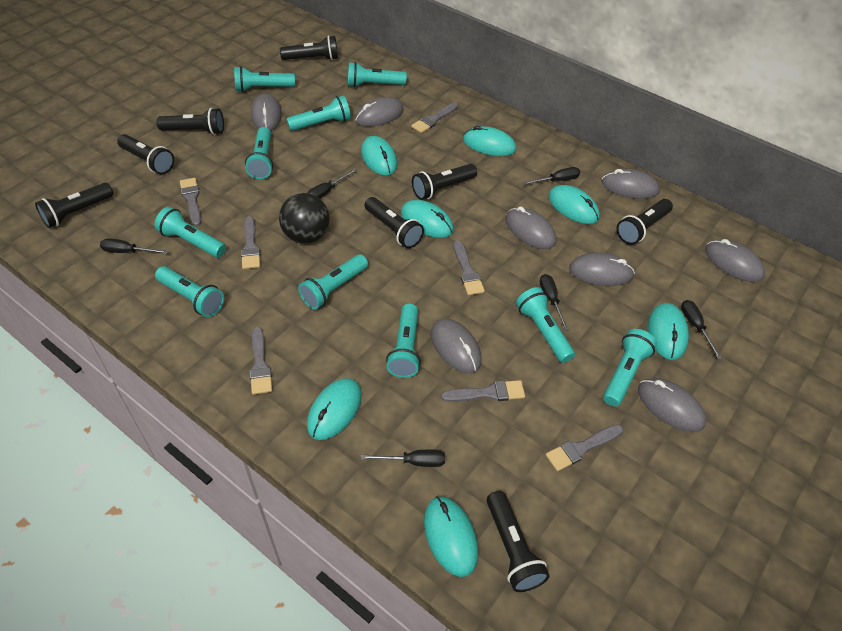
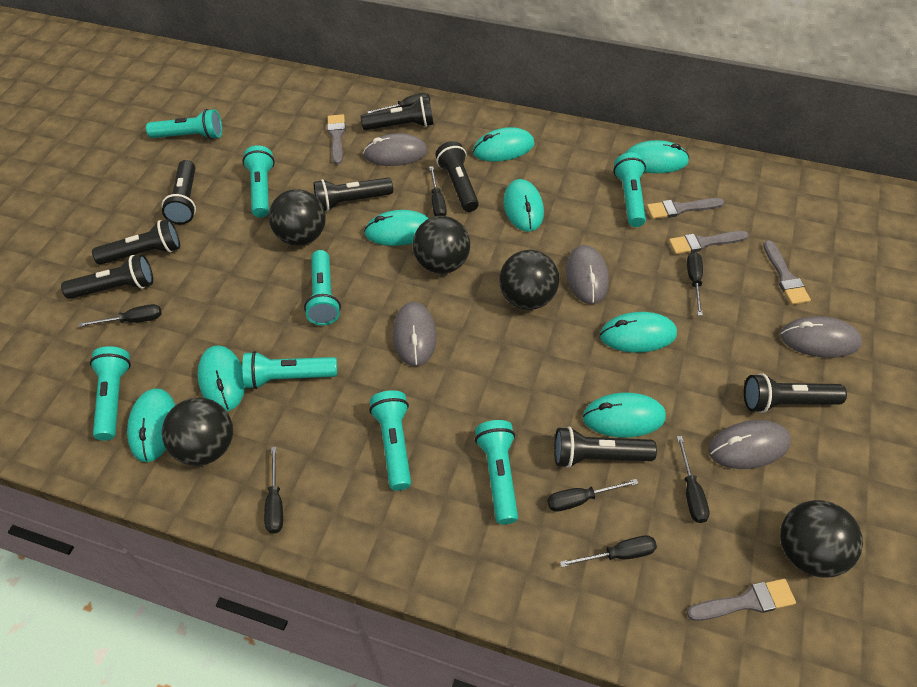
black ball: 1 -> 5
black screwdriver: 6 -> 8
grey brush: 7 -> 5
grey mouse: 8 -> 5
turquoise flashlight: 10 -> 8
turquoise mouse: 7 -> 8

